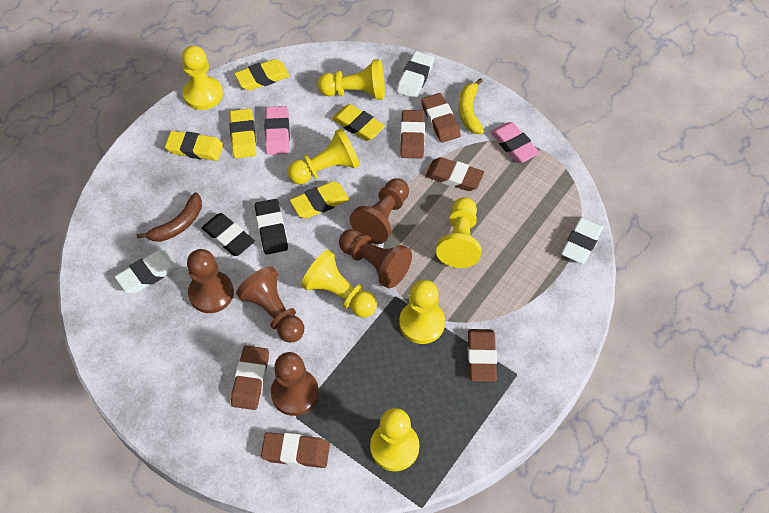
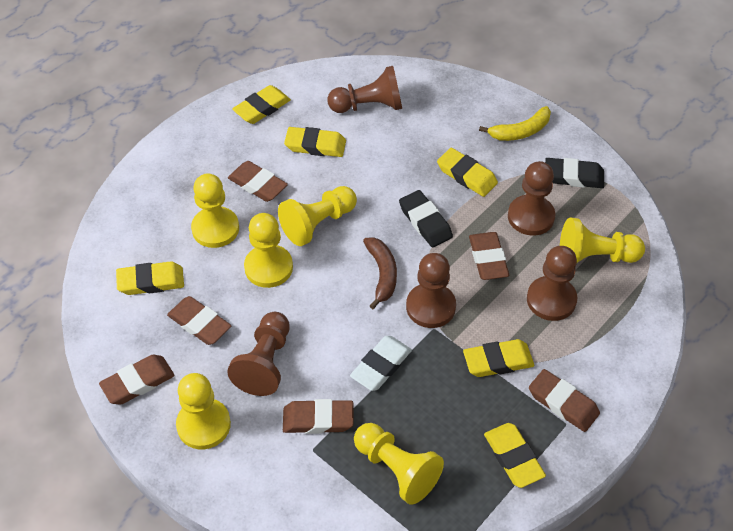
pink eraser: 2 -> 0
white eraser: 3 -> 1
yellow eraser: 5 -> 6
yellow pawn: 7 -> 6

